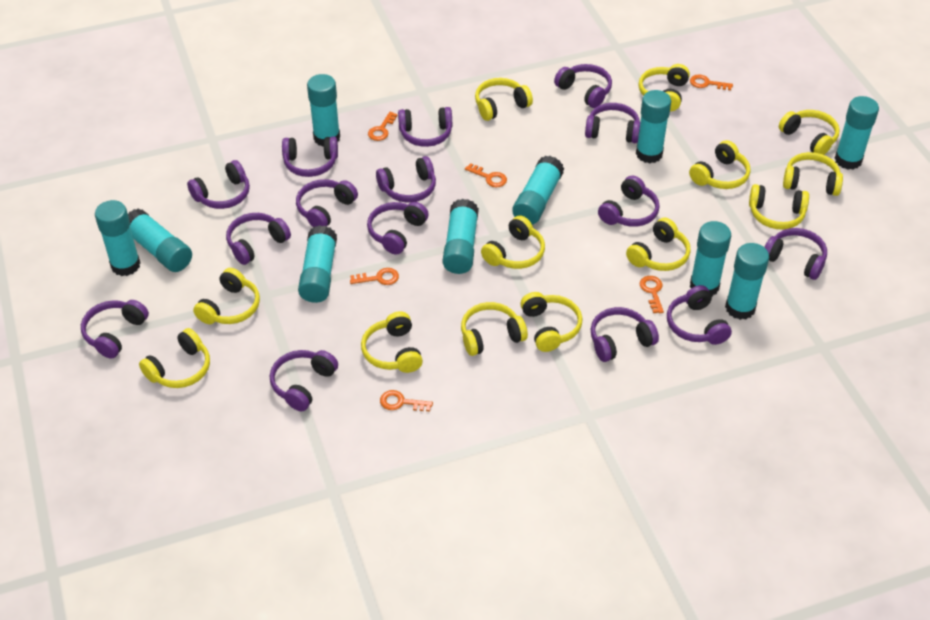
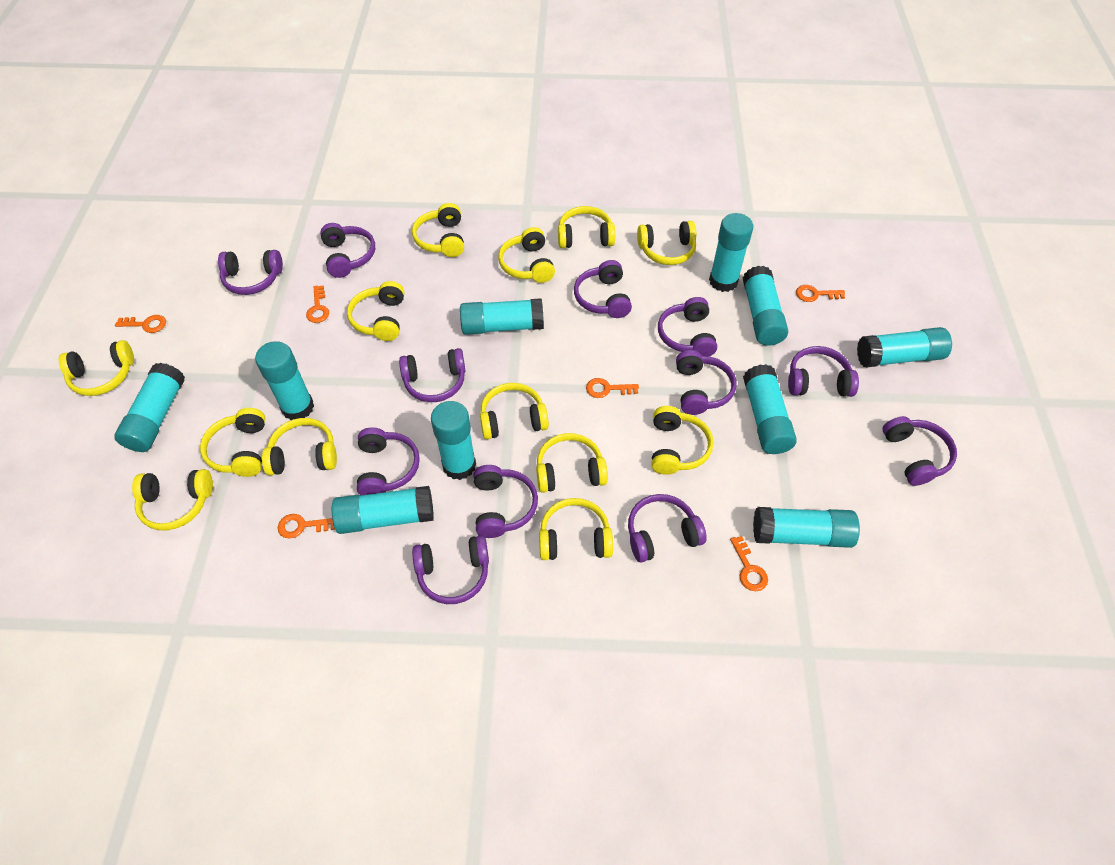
purple headphones: 15 -> 12

